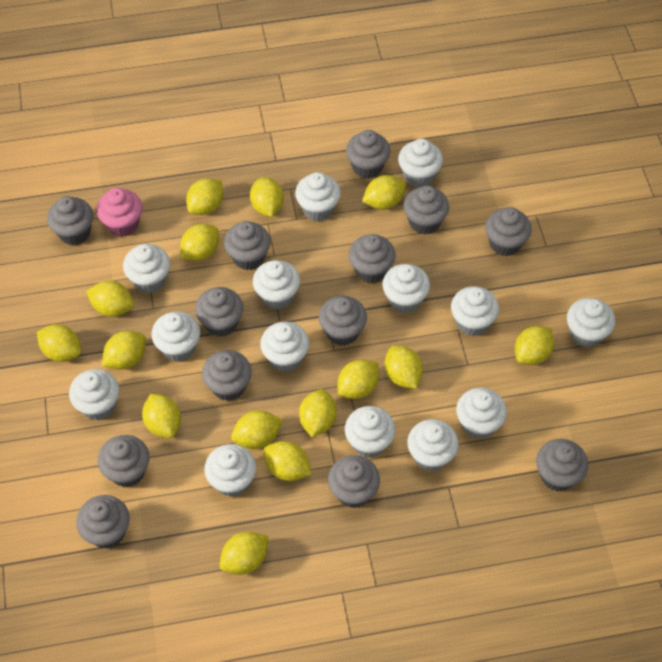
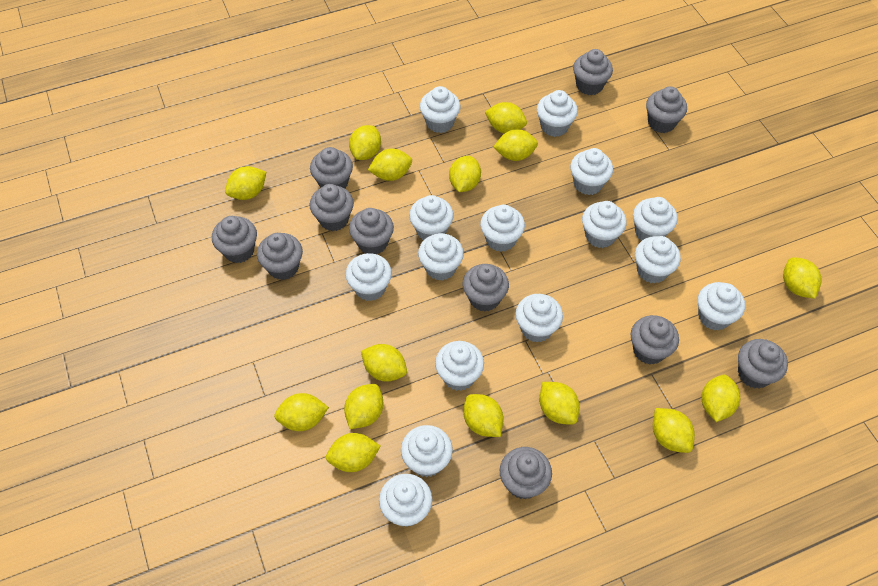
grey cupcake: 13 -> 11
pink cupcake: 1 -> 0
white cupcake: 14 -> 15

